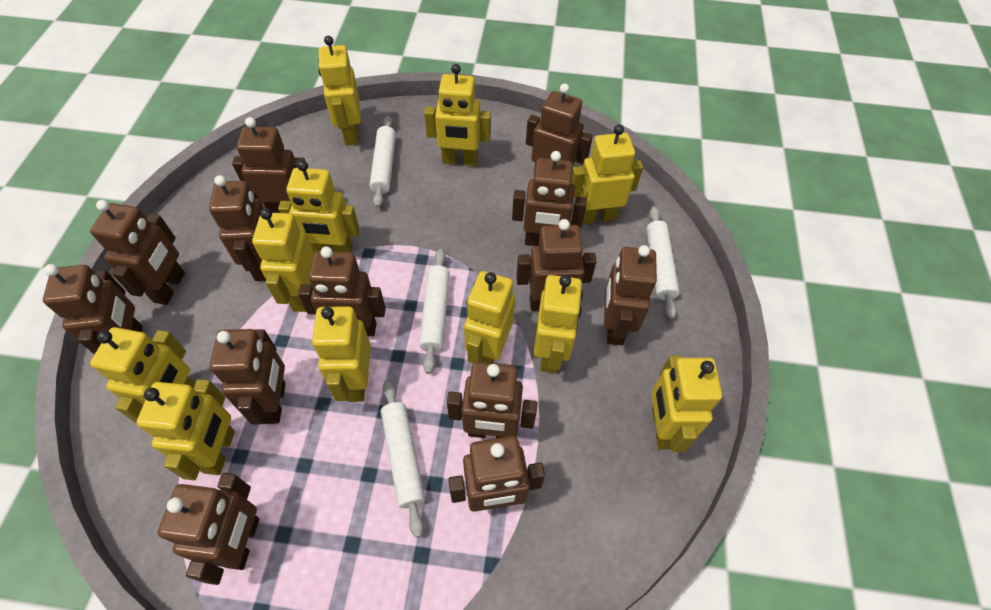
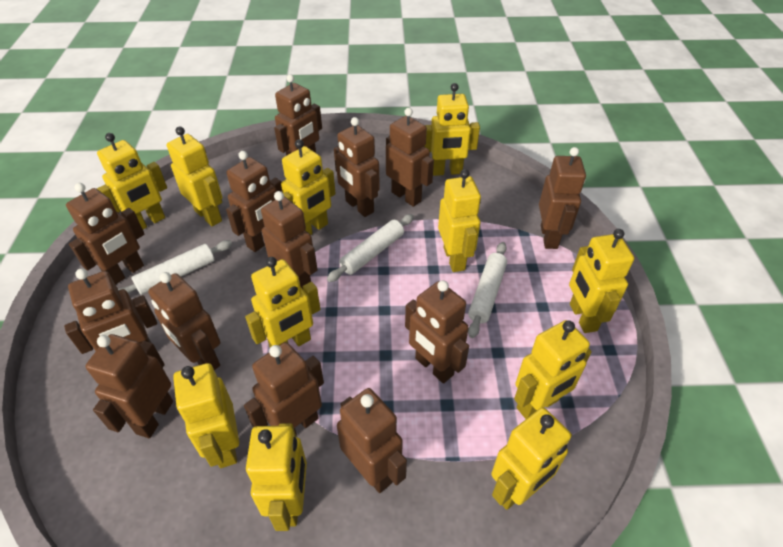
white rolling pin: 4 -> 3

